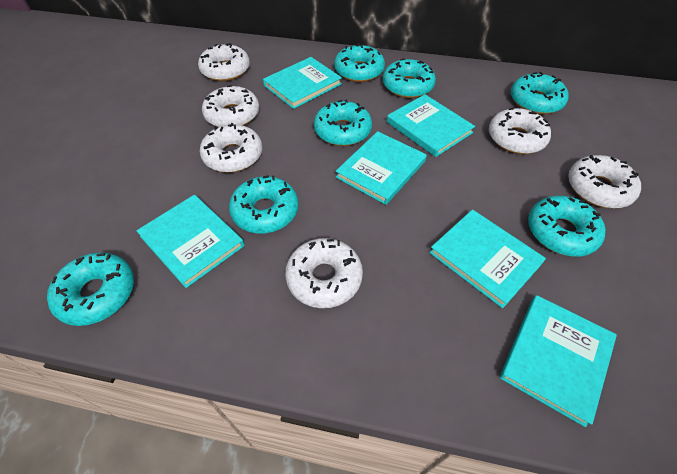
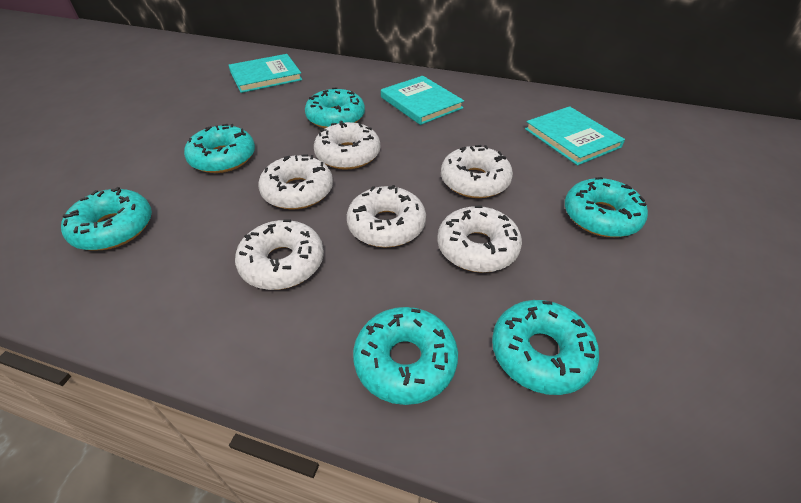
turquoise book: 6 -> 3
turquoise donut: 7 -> 6

